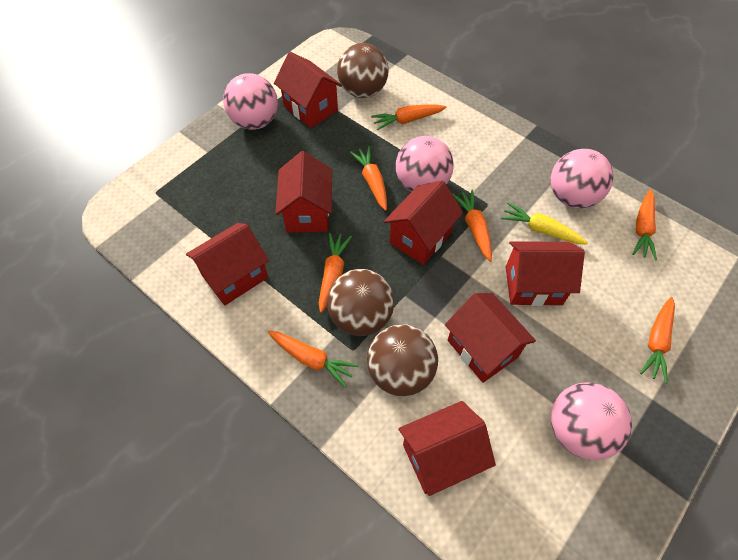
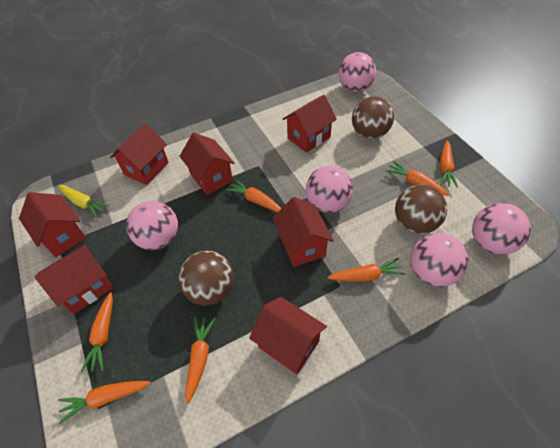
pink ball: 4 -> 5

